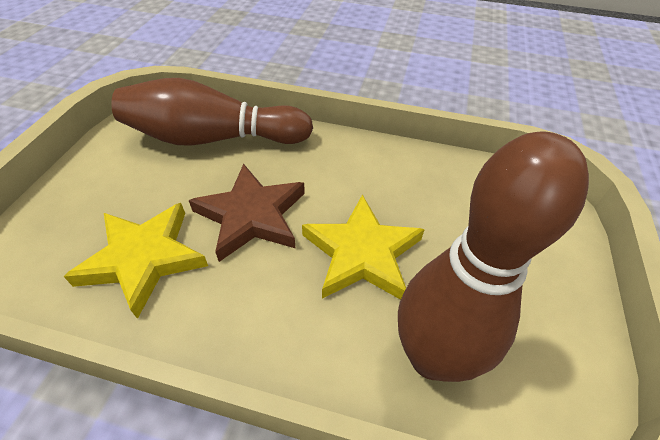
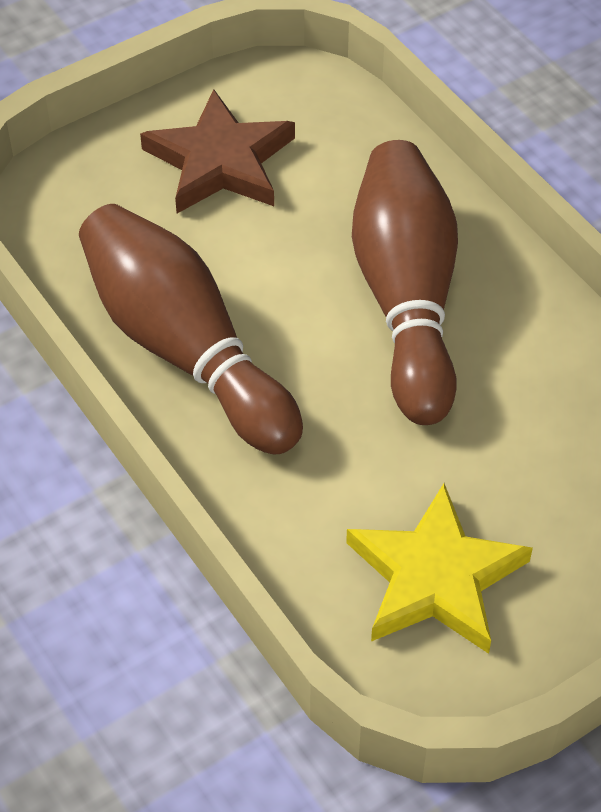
yellow star: 2 -> 1

